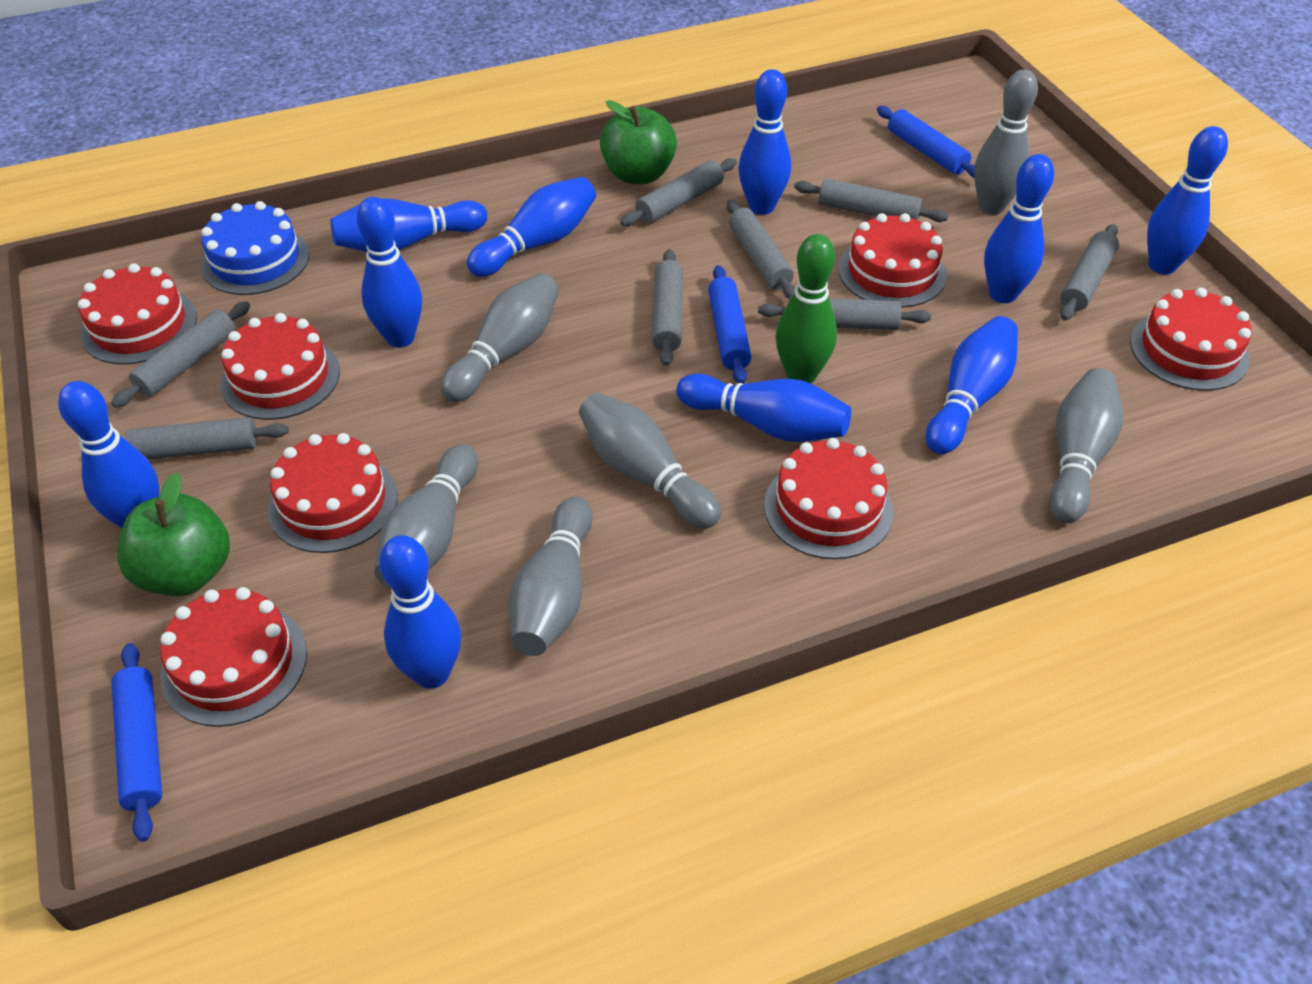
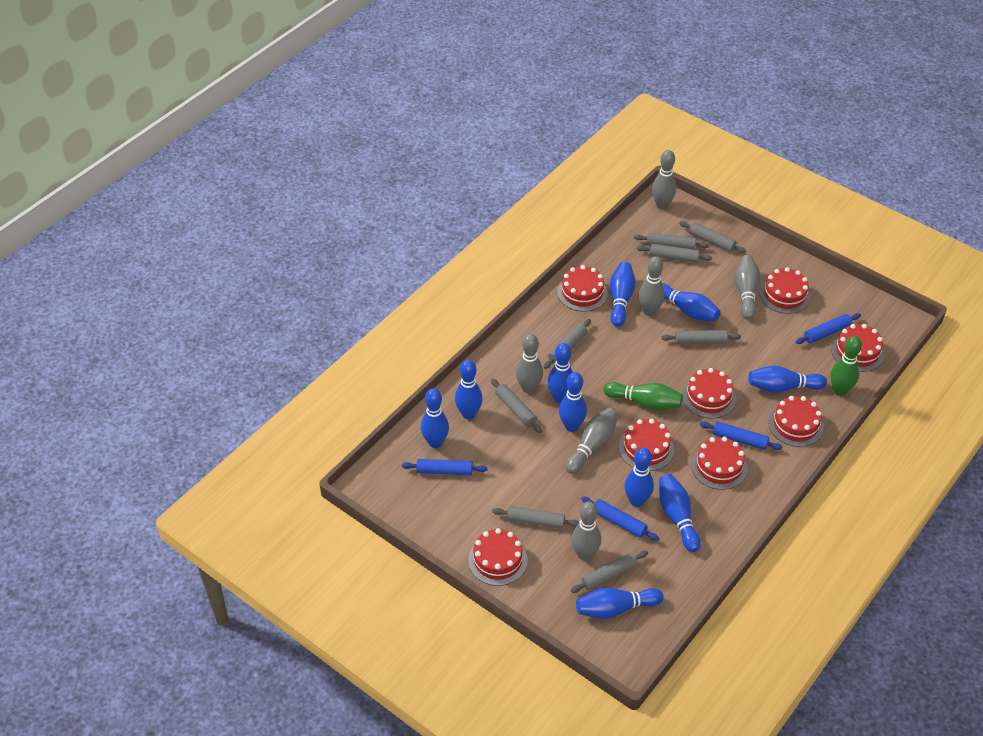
blue cake: 1 -> 0
blue rolling pin: 3 -> 4
green apple: 2 -> 0
green bowling pin: 1 -> 2
red cake: 7 -> 8

